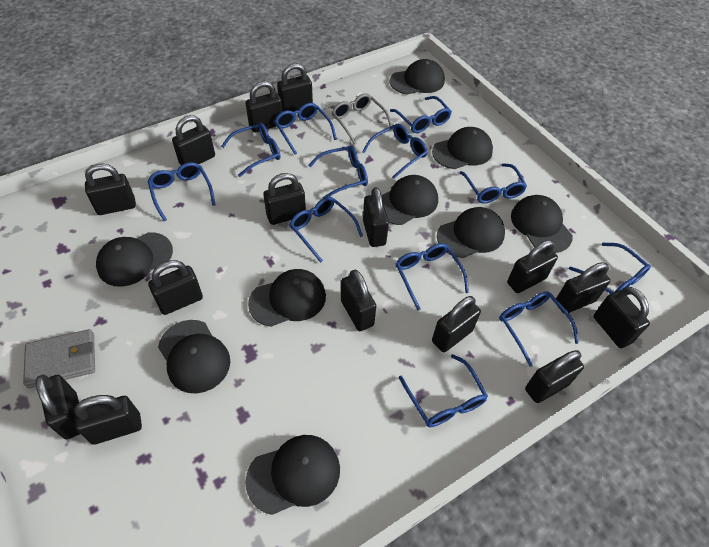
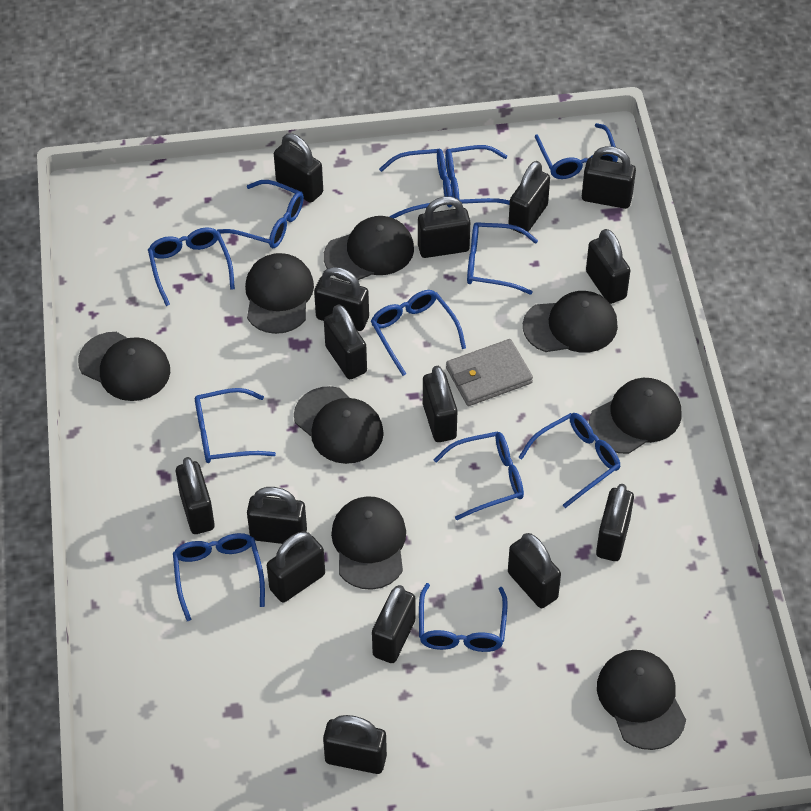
black cap: 9 -> 8
grey glasses: 1 -> 0

